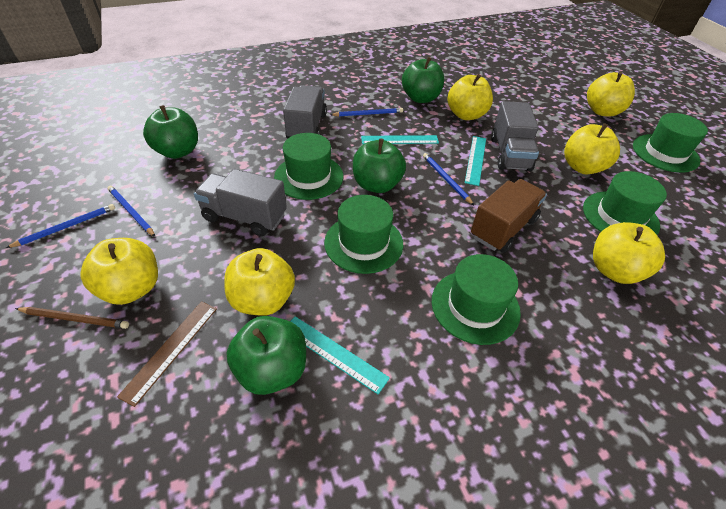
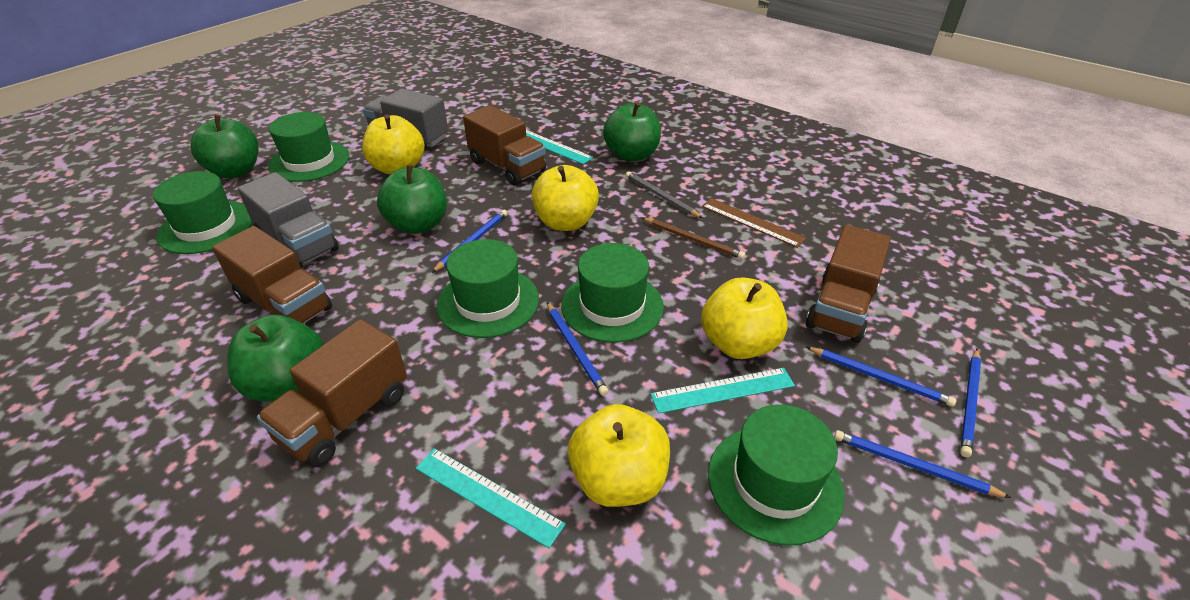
blue pencil: 4 -> 5
brown truck: 1 -> 4
grey pencil: 0 -> 1
grey truck: 3 -> 2
yellow apple: 6 -> 4

